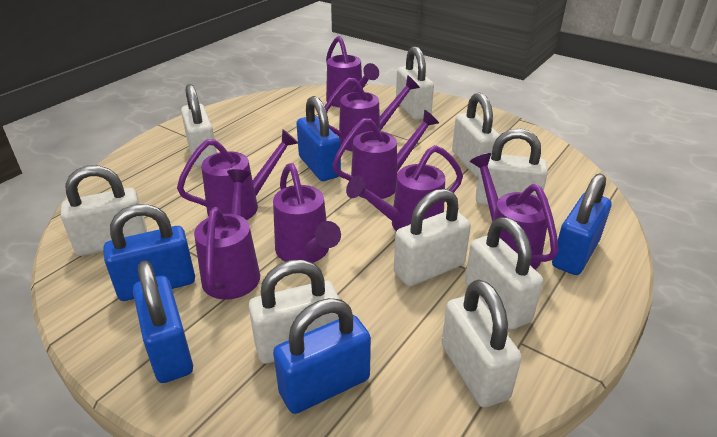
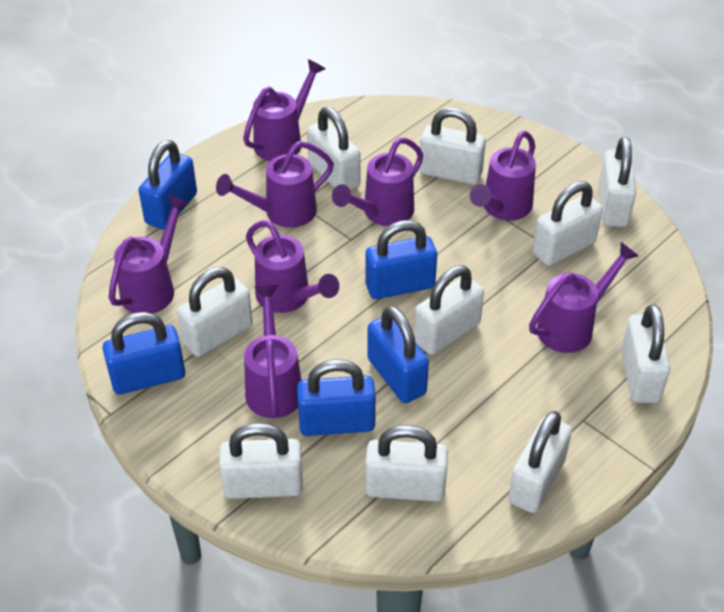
white padlock: 9 -> 10

